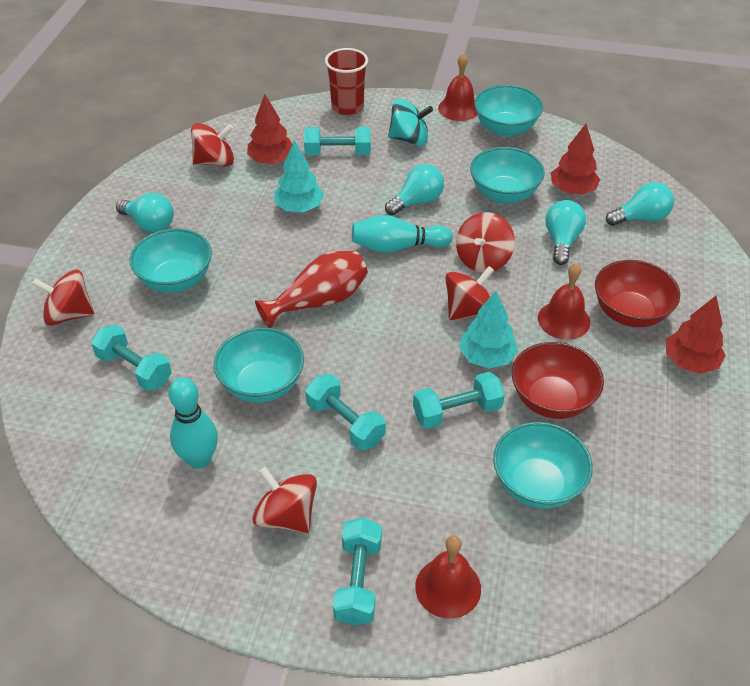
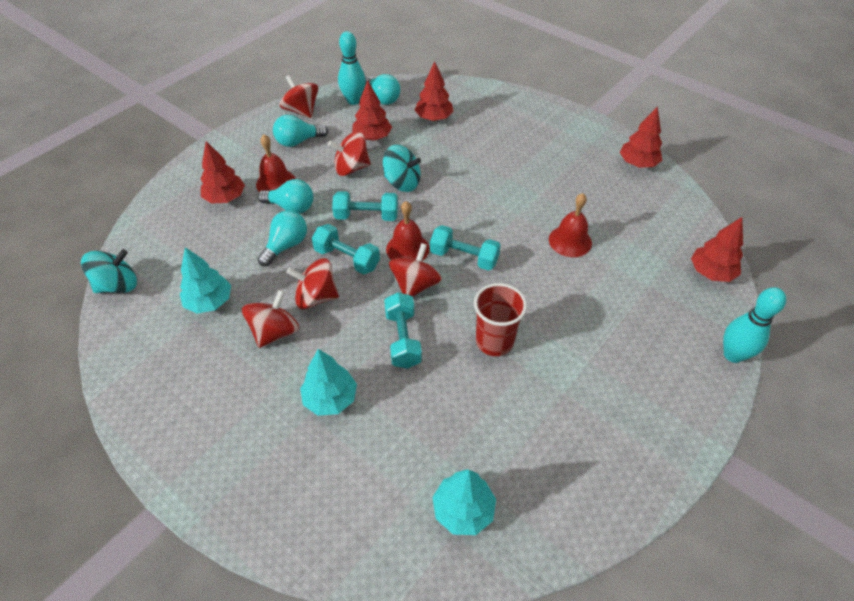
red bowl: 2 -> 0
red tree: 3 -> 5
red vase: 1 -> 0
turquoise bowl: 5 -> 0
turquoise dumbbell: 5 -> 4
turquoise spinning top: 1 -> 2
turquoise tree: 2 -> 3

